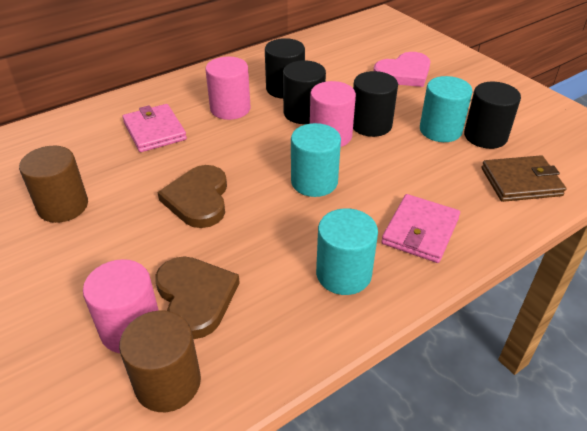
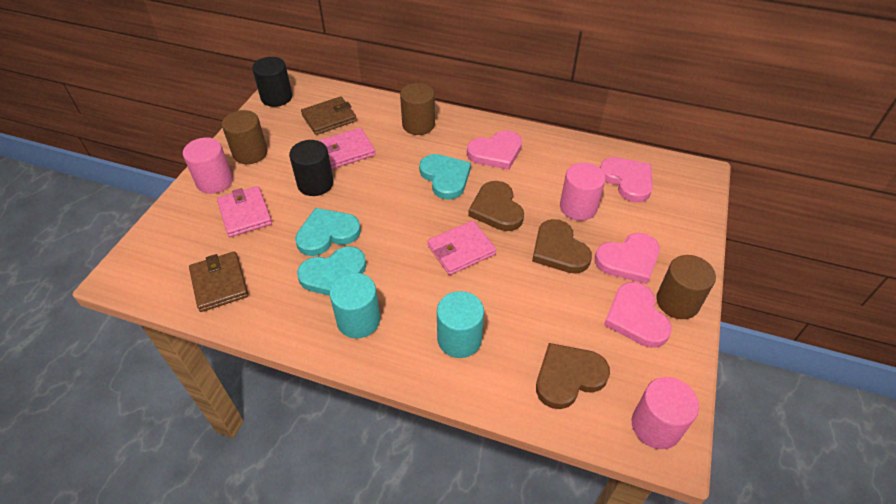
black cylinder: 4 -> 2
brown cylinder: 2 -> 3
brown heart: 2 -> 3
brown wallet: 1 -> 2
pink heart: 1 -> 4
pink wallet: 2 -> 3
turquoise cylinder: 3 -> 2
turquoise heart: 0 -> 3

